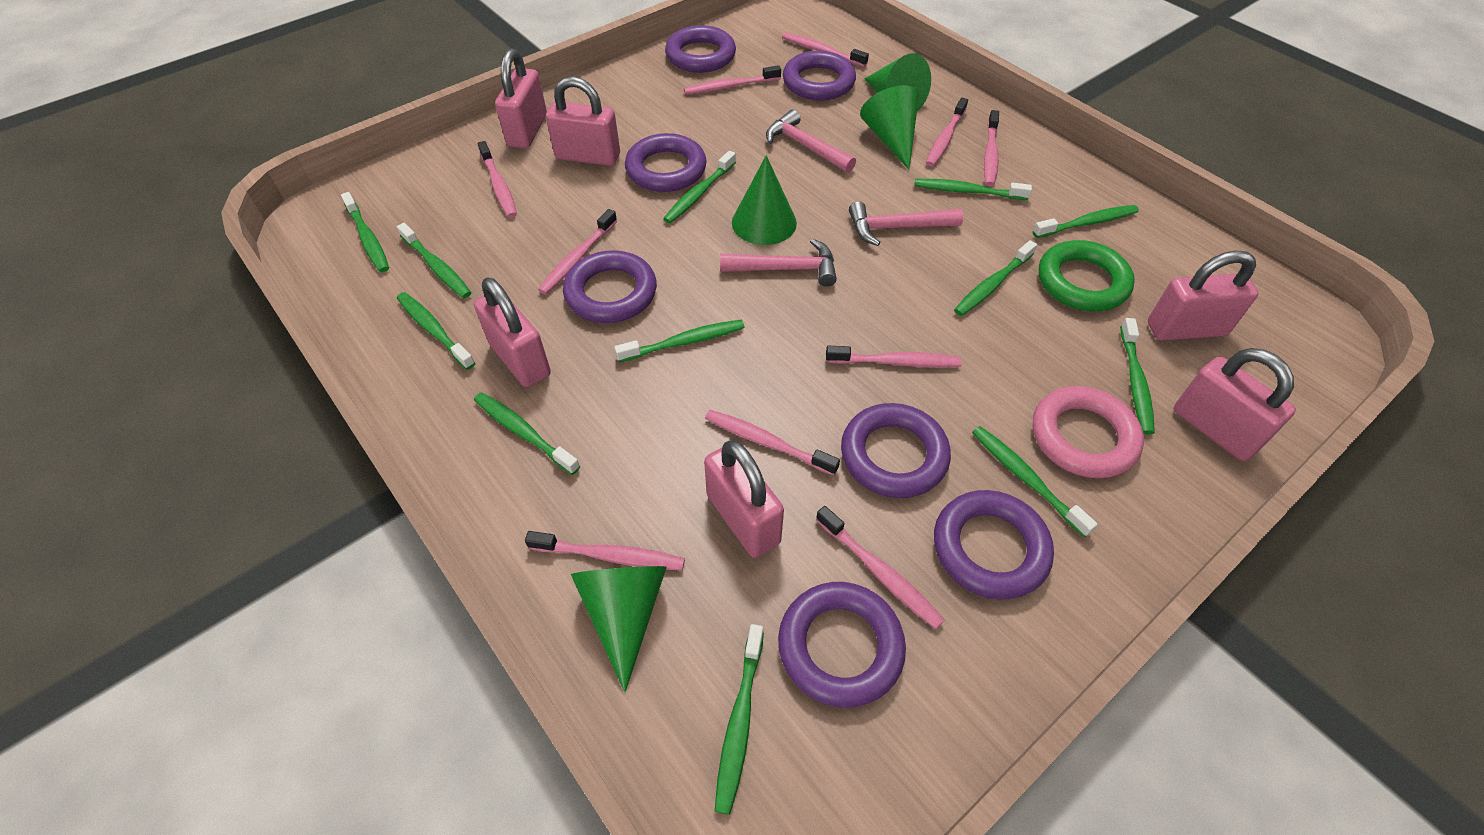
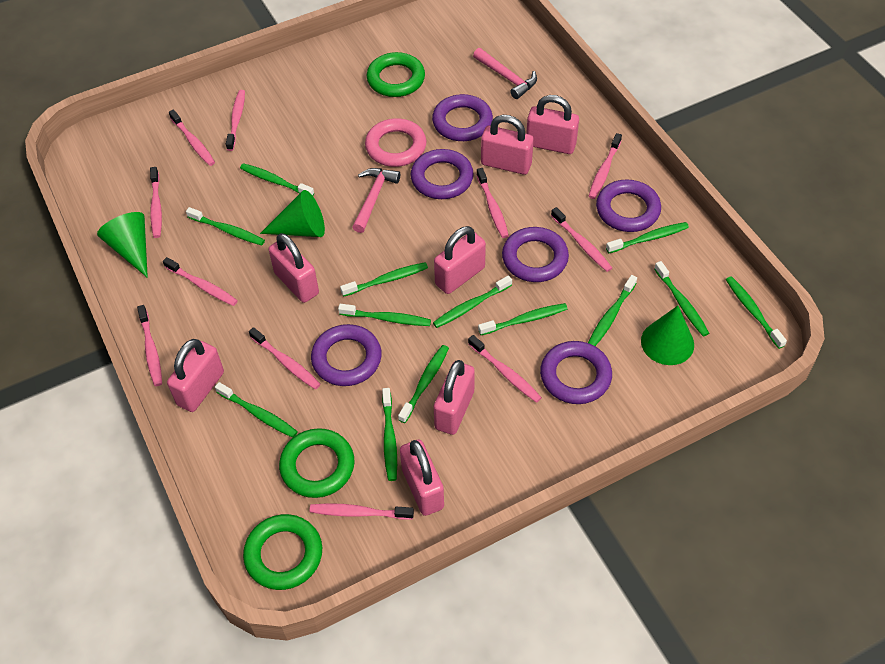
green cone: 4 -> 3
green ring: 1 -> 3
green toothbrush: 12 -> 13
pink hammer: 3 -> 2
pink padlock: 6 -> 7
pink toothbrush: 10 -> 11
purple ring: 7 -> 6

